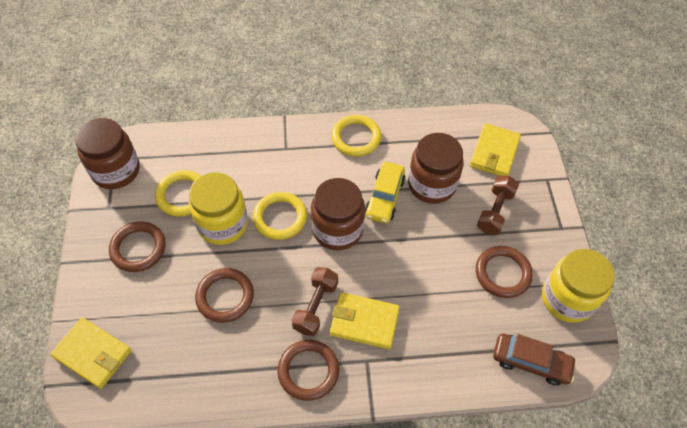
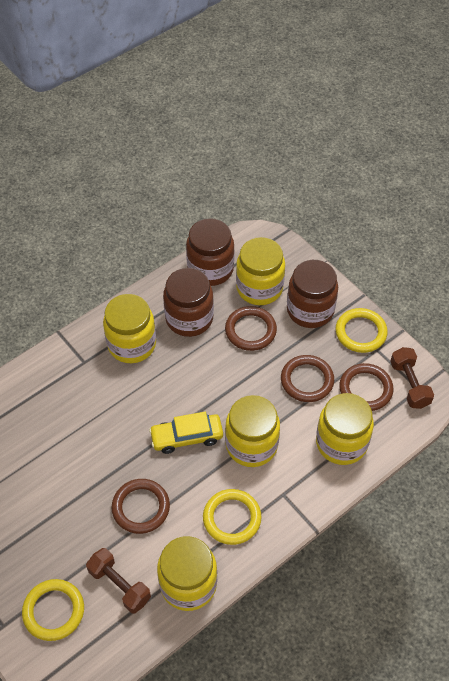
brown car: 1 -> 0
yellow jar: 2 -> 5
yellow wallet: 3 -> 0

